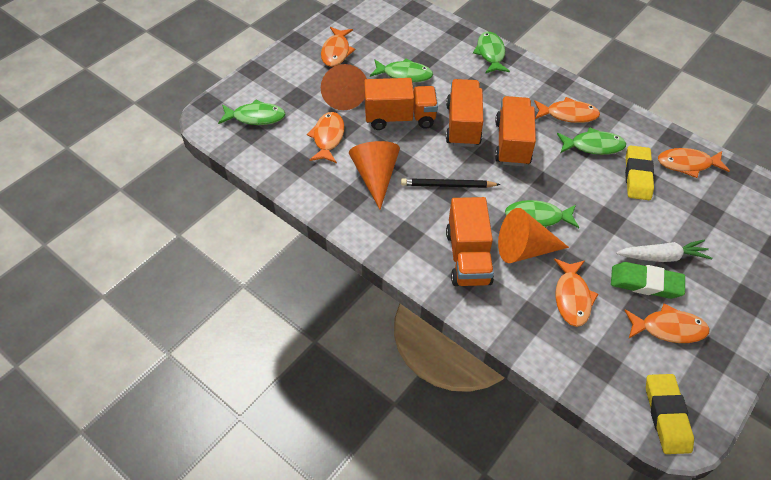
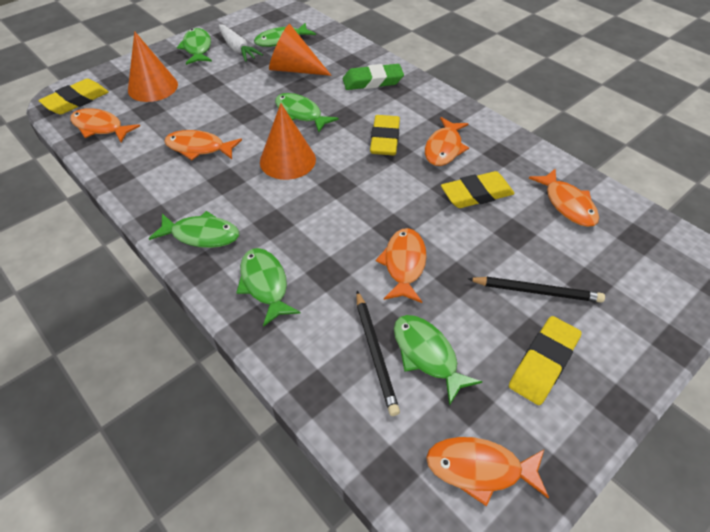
black pencil: 1 -> 2
green fish: 5 -> 6
orange truck: 4 -> 0
yellow eraser: 2 -> 4

